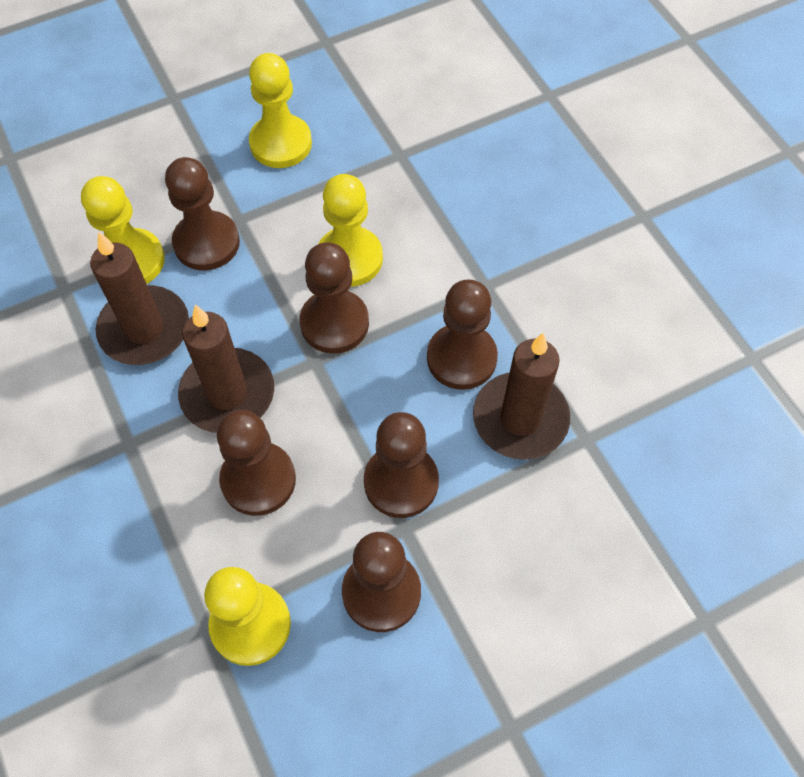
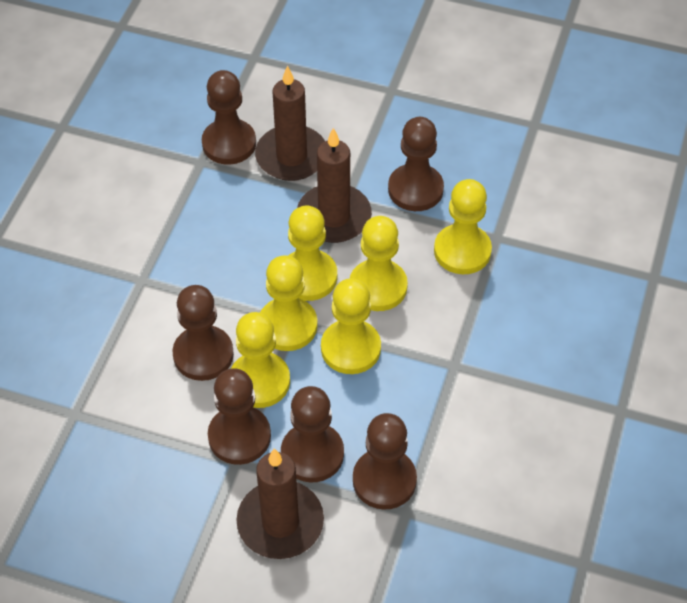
yellow pawn: 4 -> 6

